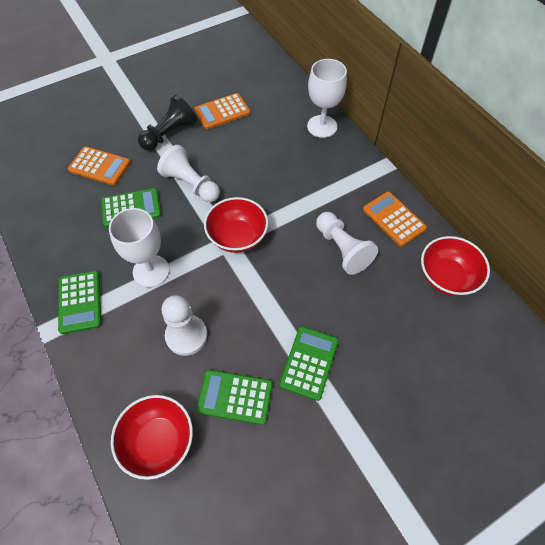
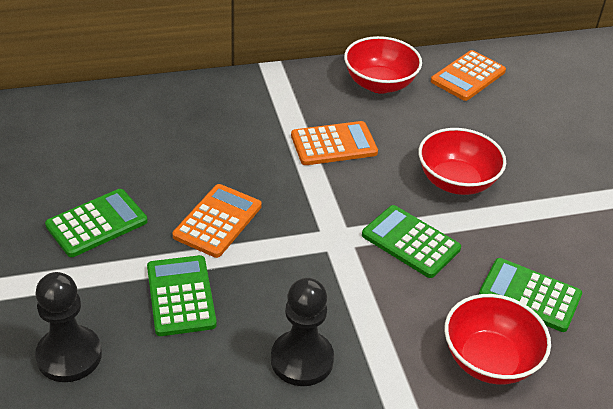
black pawn: 1 -> 2
white goblet: 2 -> 0
white pawn: 3 -> 0

